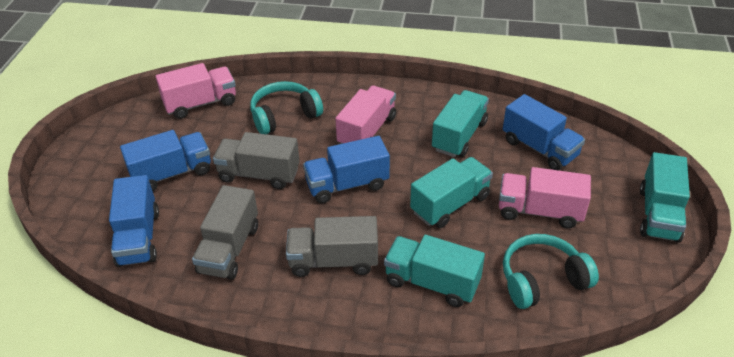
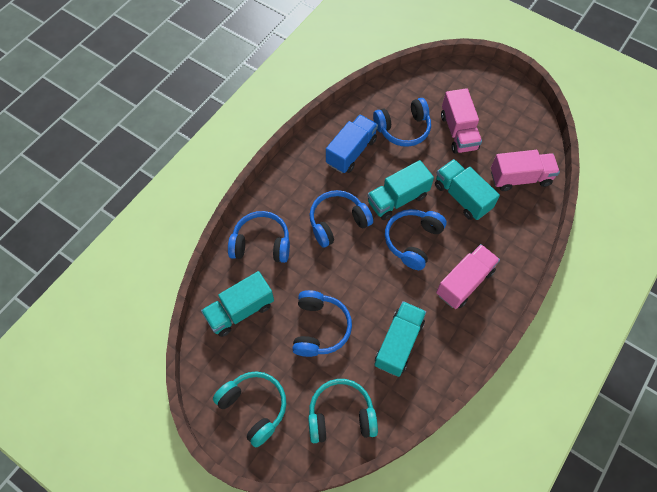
blue headphones: 0 -> 5
blue truck: 4 -> 1
grey truck: 3 -> 0

